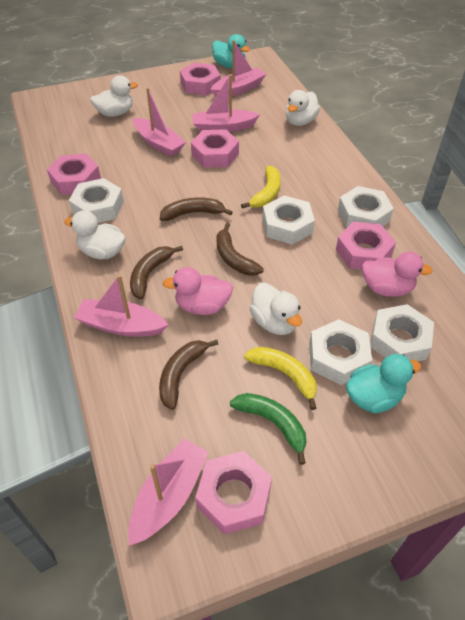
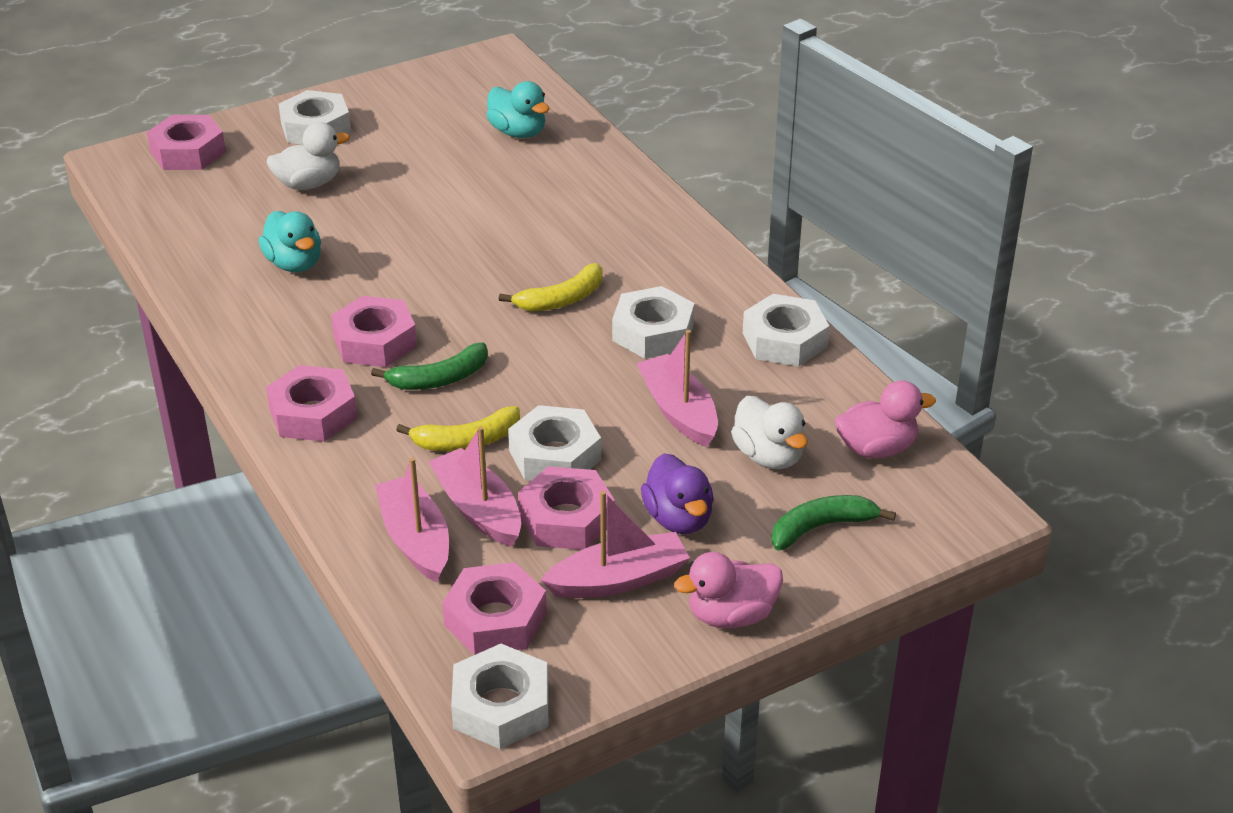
brown banana: 4 -> 0
green banana: 1 -> 2
pink boat: 5 -> 4
purple duck: 0 -> 1
white duck: 4 -> 2

